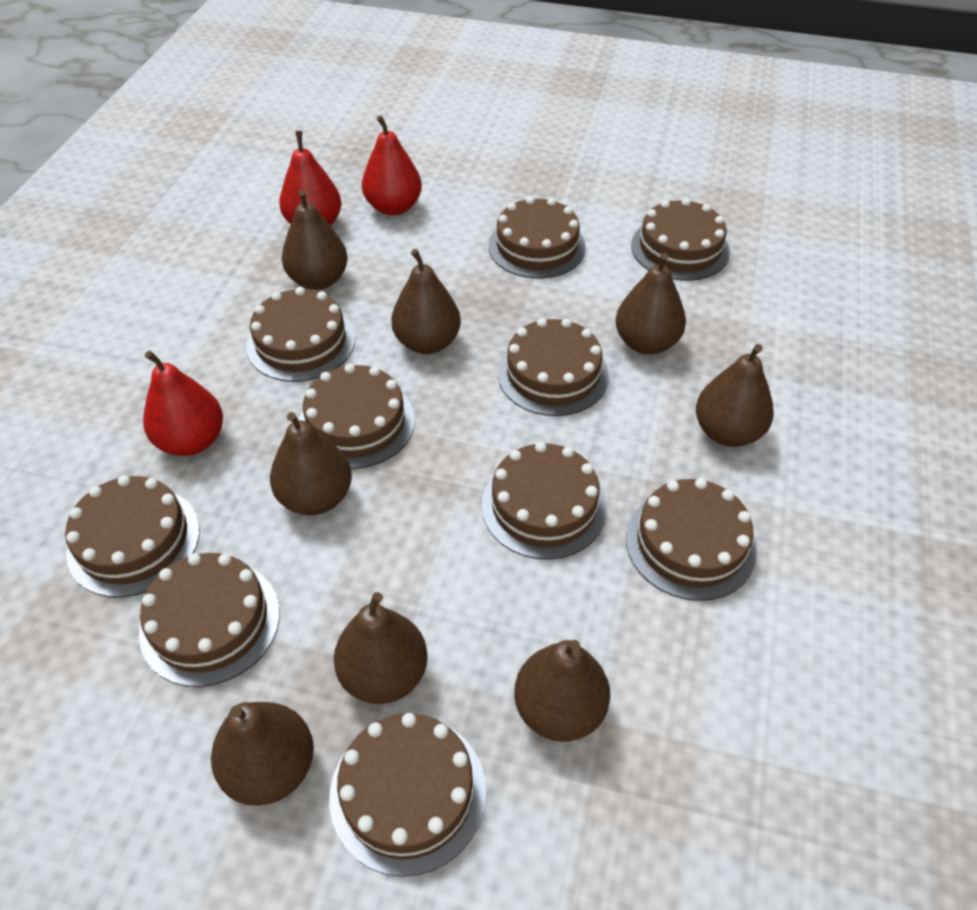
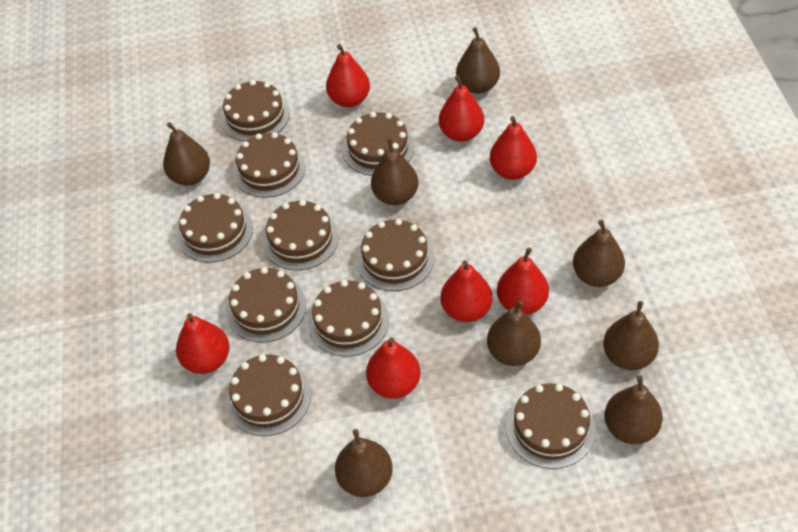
red pear: 3 -> 7

